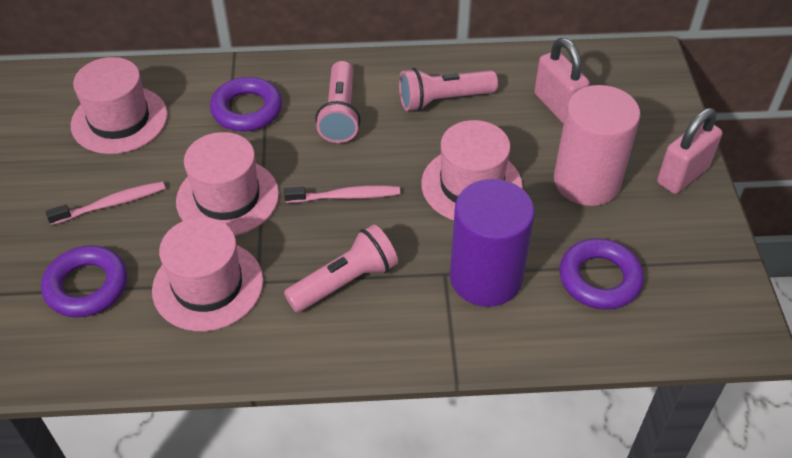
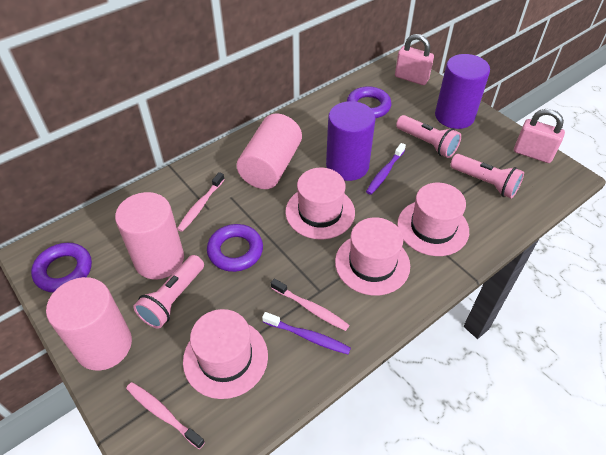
pink cylinder: 1 -> 3
pink toothbrush: 2 -> 3
purple cylinder: 1 -> 2
purple toothbrush: 0 -> 2

